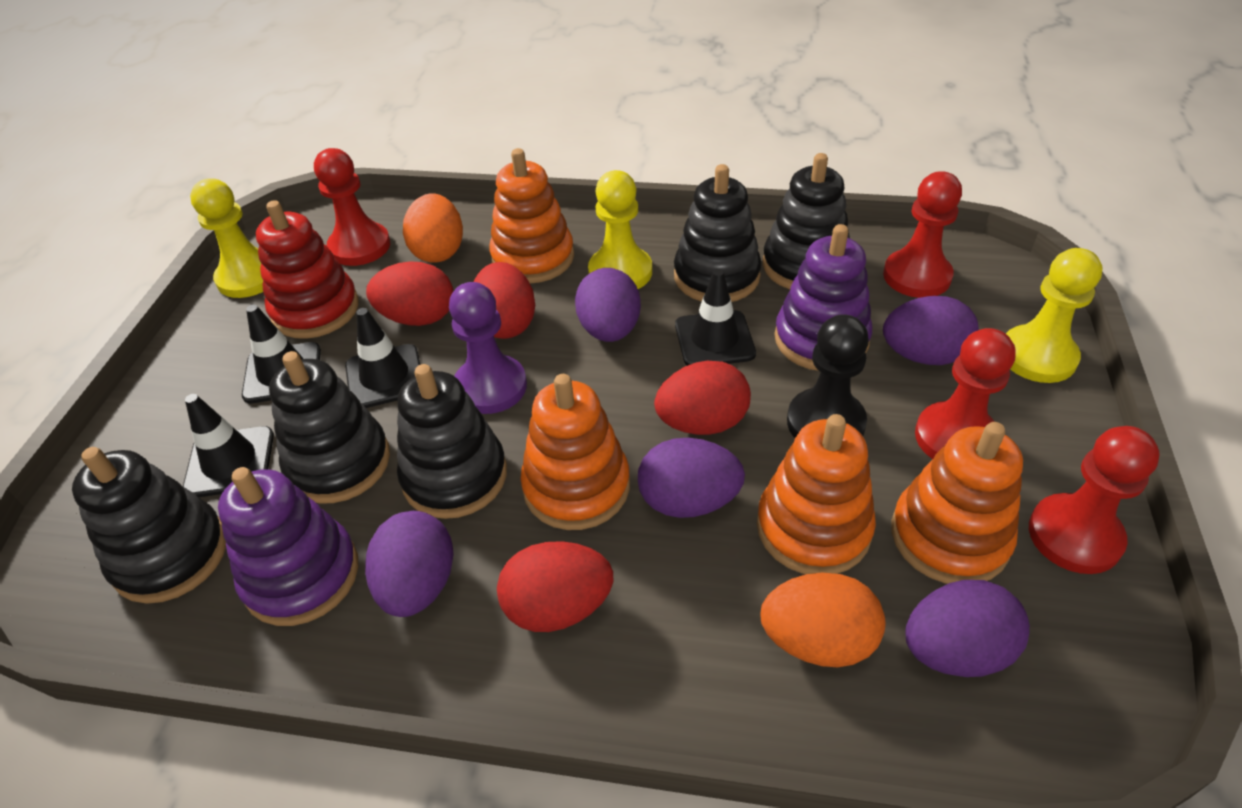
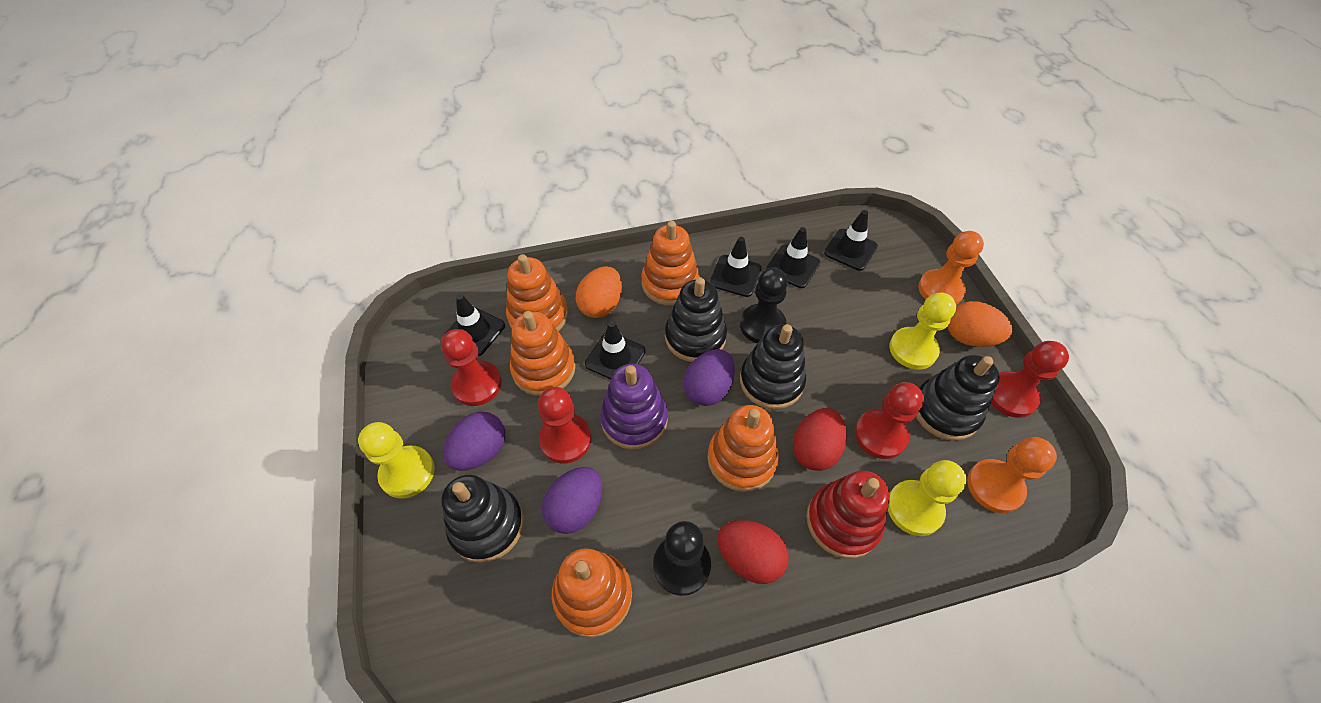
black pawn: 1 -> 2
black stacking toy: 5 -> 4
black traffic cone: 4 -> 5
orange pawn: 0 -> 2
orange stacking toy: 4 -> 5
purple egg: 5 -> 3
purple pawn: 1 -> 0
purple stacking toy: 2 -> 1
red egg: 4 -> 2

